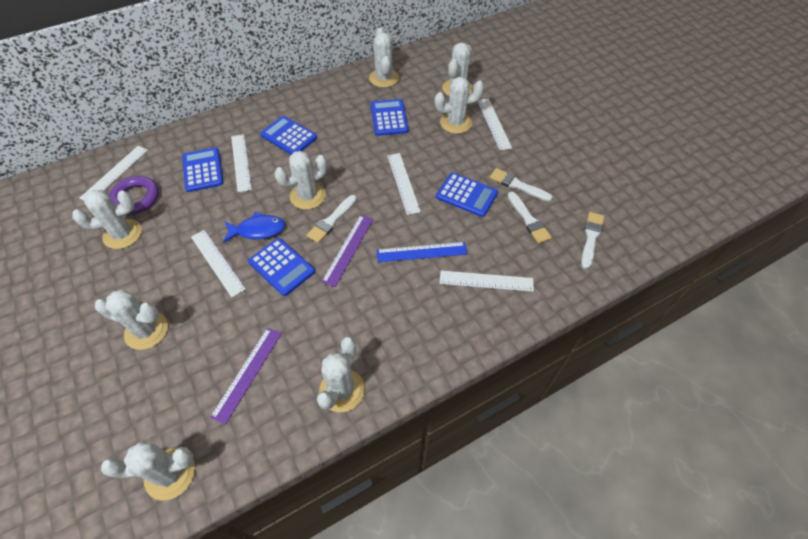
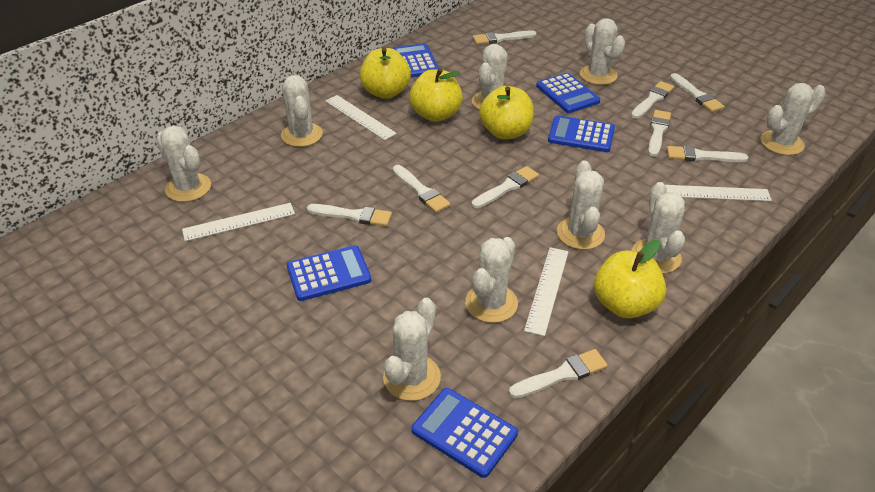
blue fish: 1 -> 0
blue ruler: 1 -> 0
purple ring: 1 -> 0
purple ruler: 2 -> 0
white brush: 4 -> 9
white cactus: 8 -> 9
white ruler: 6 -> 4
yellow apple: 0 -> 4

